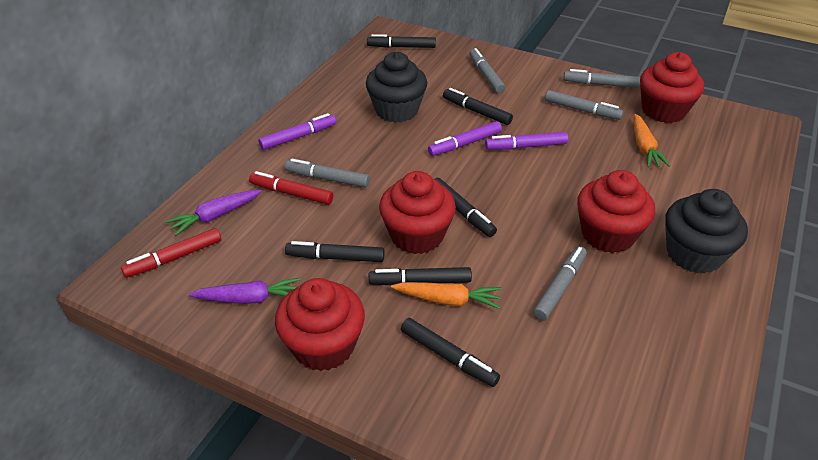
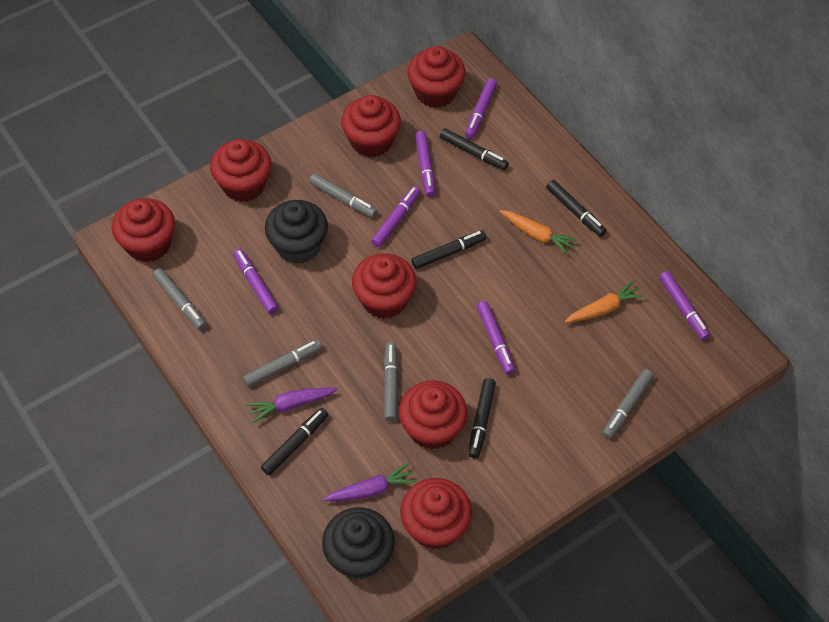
black marker: 6 -> 5
purple marker: 3 -> 6
red cupcake: 4 -> 7
red marker: 2 -> 0

